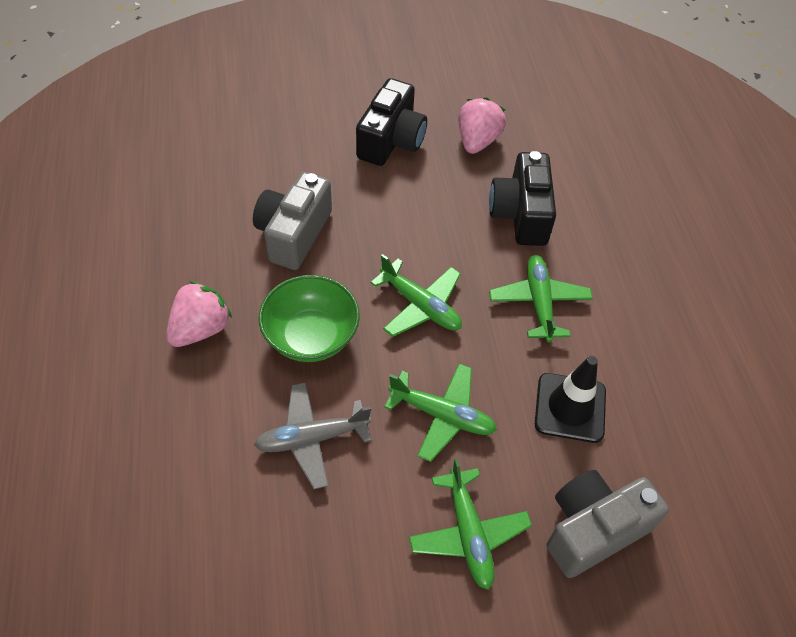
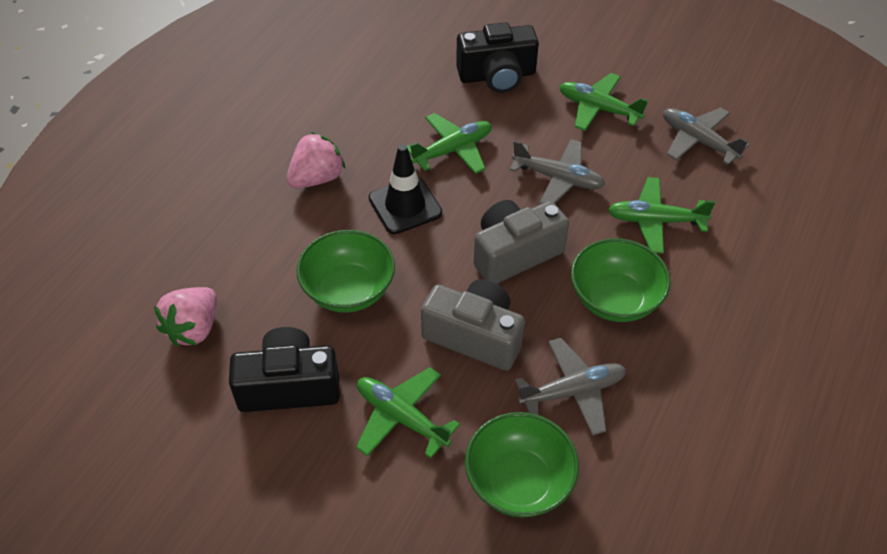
green bowl: 1 -> 3
grey plane: 1 -> 3

